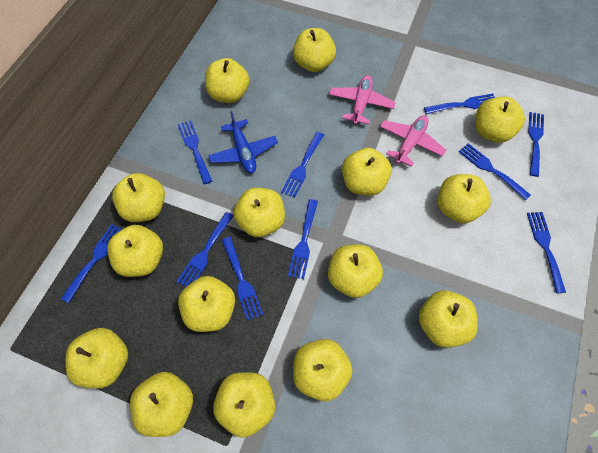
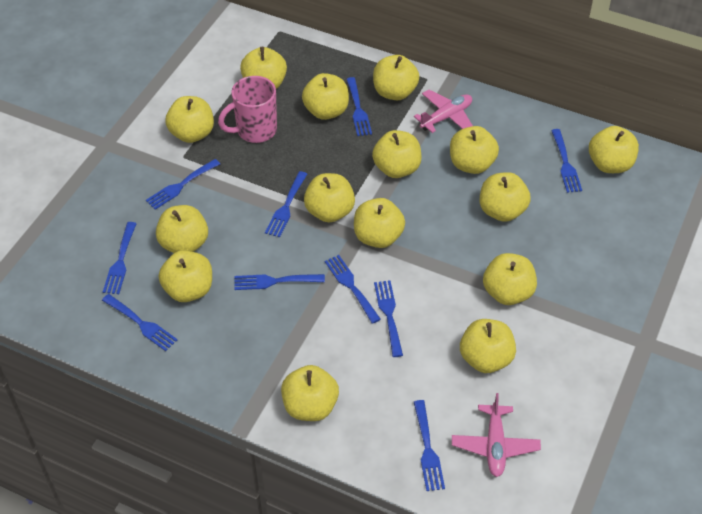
blue plane: 1 -> 0
pink mug: 0 -> 1

